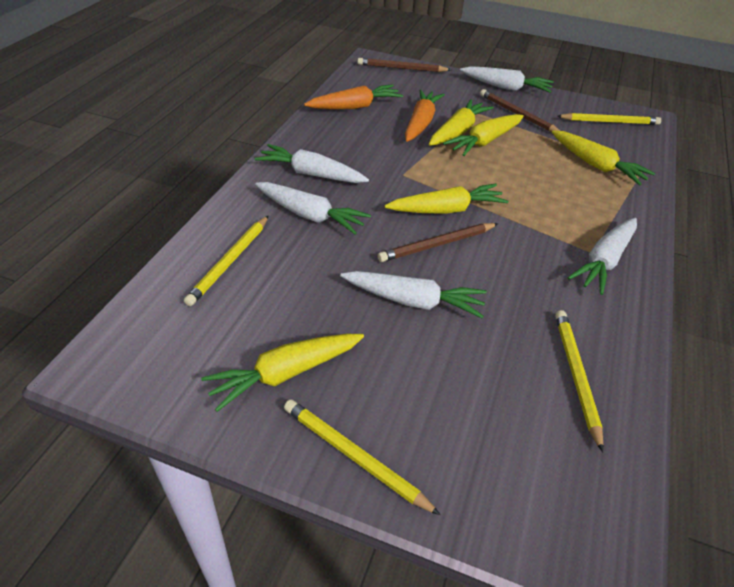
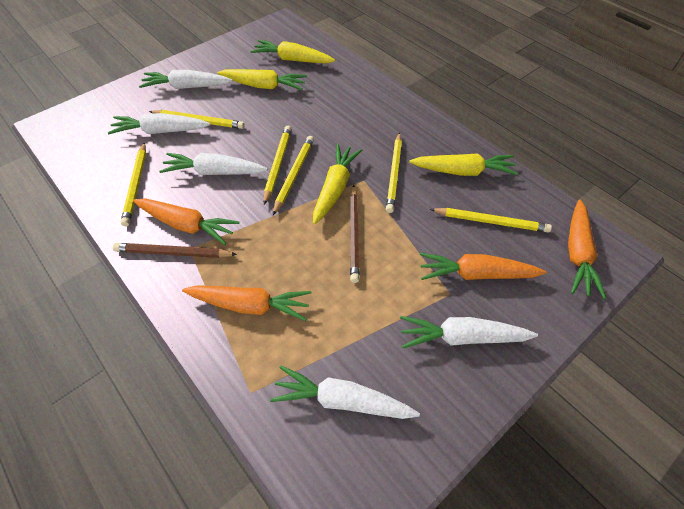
brown pencil: 3 -> 2
orange carrot: 2 -> 4
yellow carrot: 5 -> 4
yellow pencil: 4 -> 6

